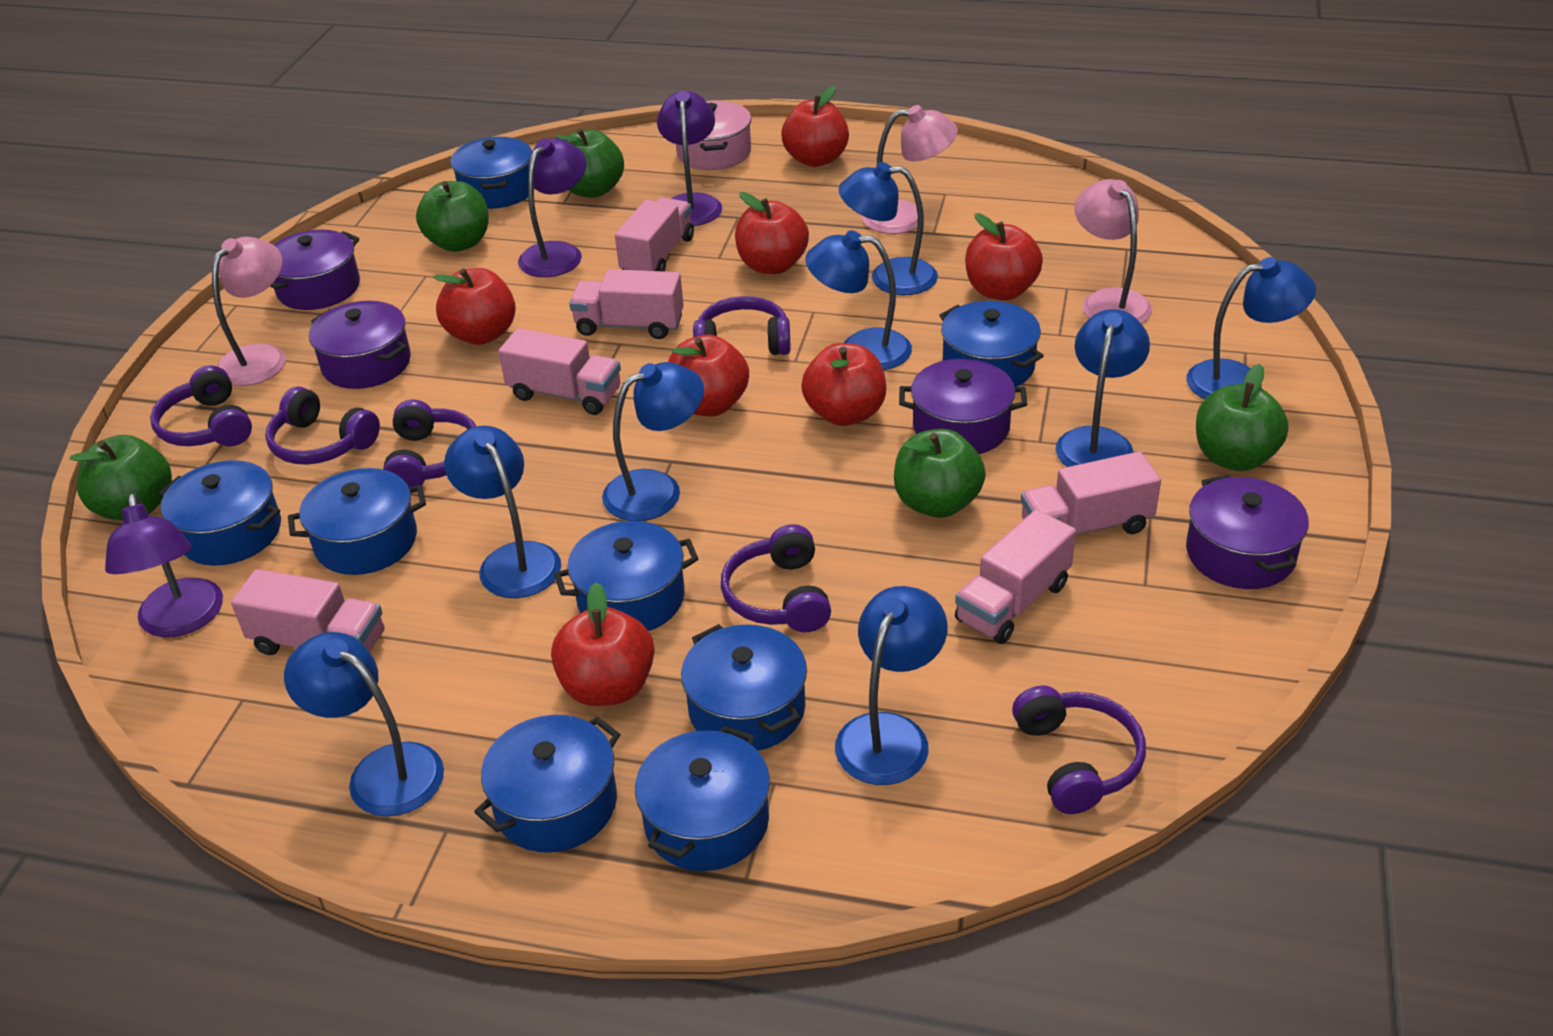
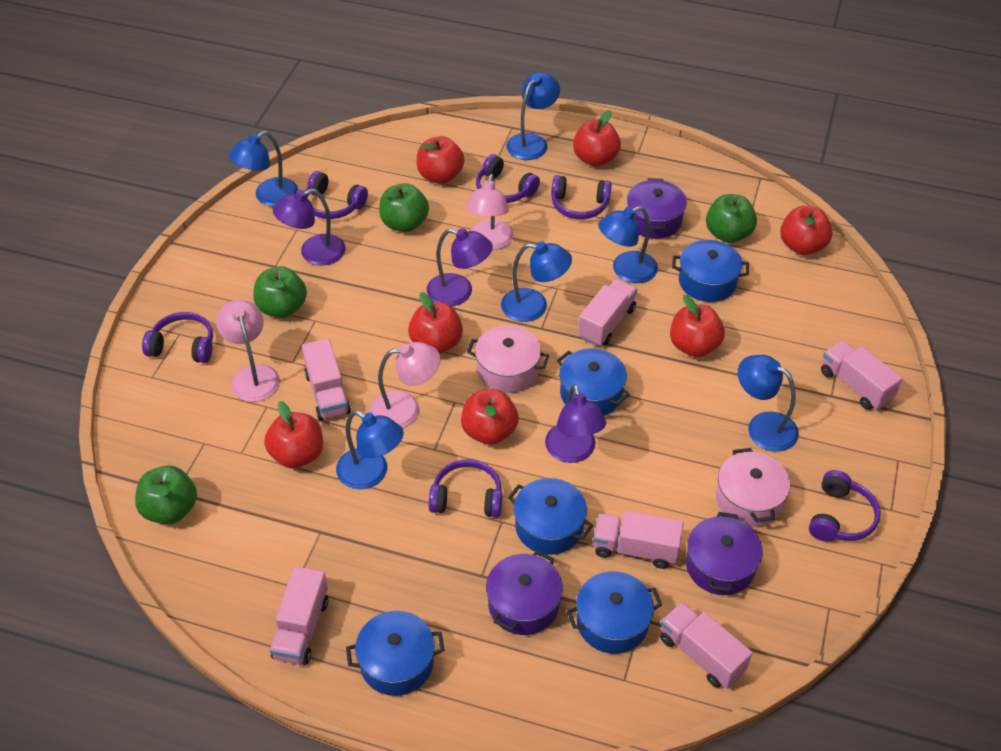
blue lamp: 8 -> 6
blue pot: 8 -> 5
green apple: 5 -> 4
pink pot: 1 -> 2
purple pot: 4 -> 3

